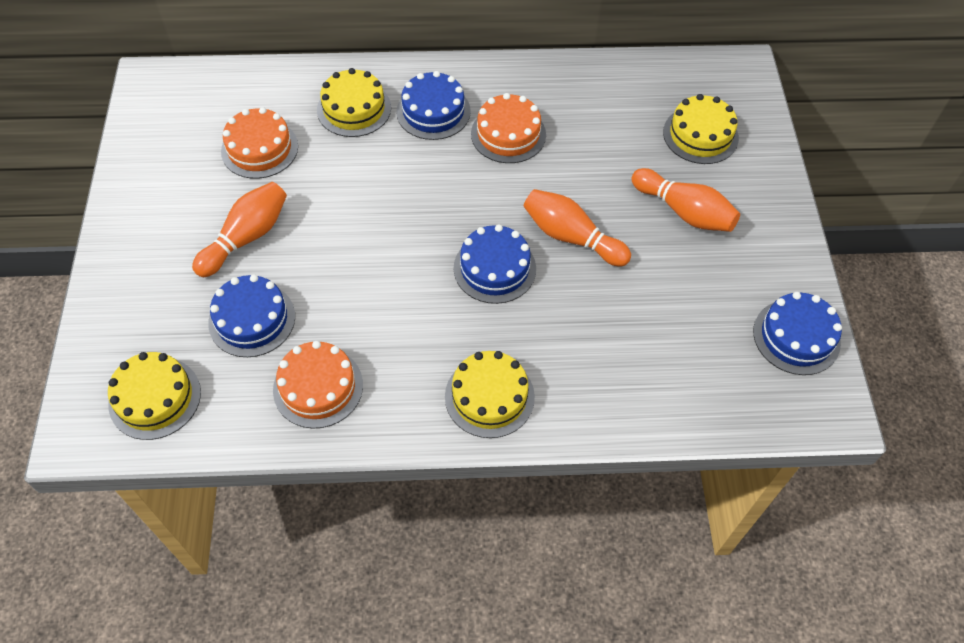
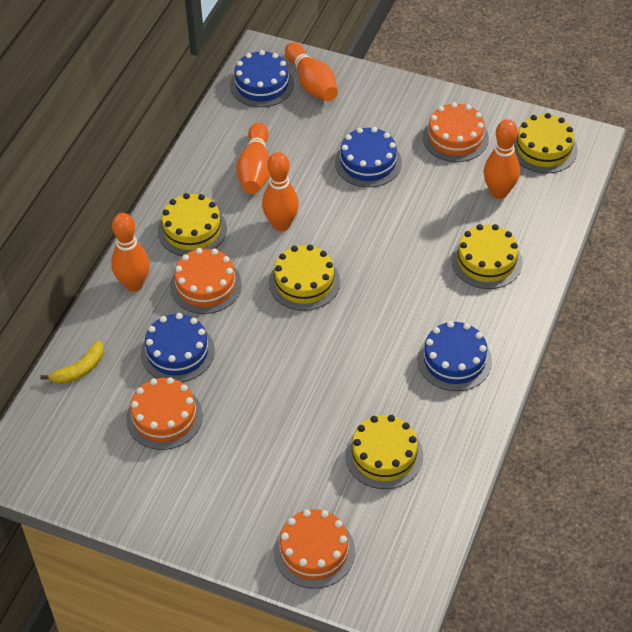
orange bowling pin: 3 -> 5
orange cake: 3 -> 4
yellow banana: 0 -> 1
yellow cake: 4 -> 5

